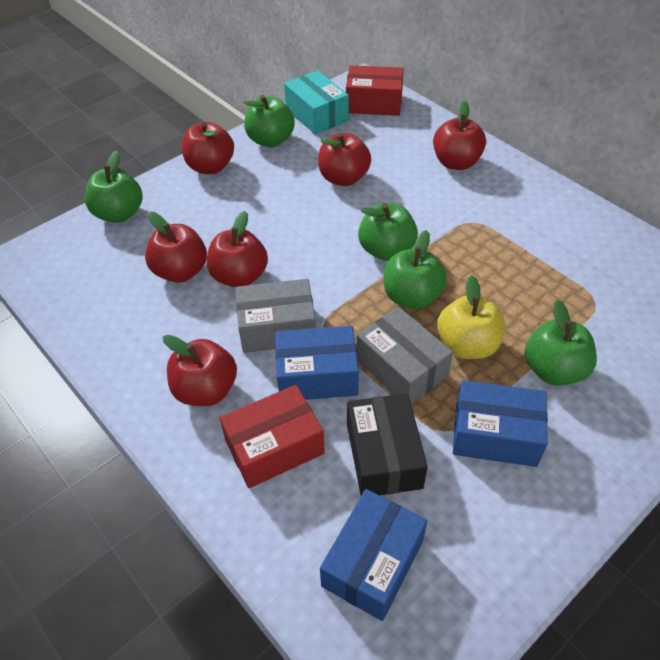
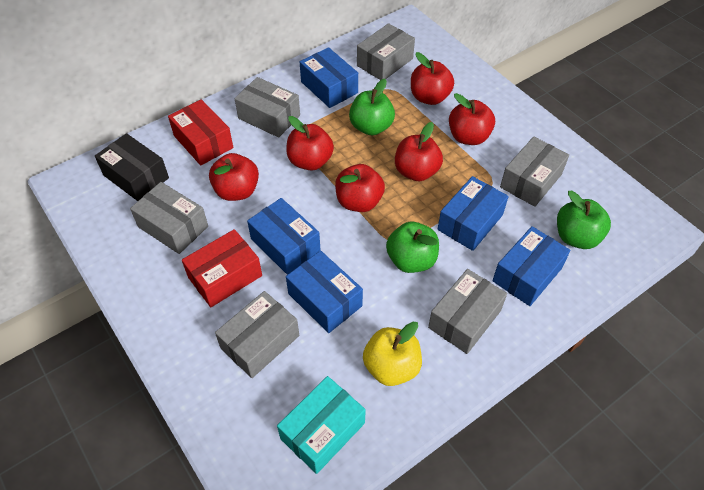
blue box: 3 -> 5
green apple: 5 -> 3
grey box: 2 -> 6

